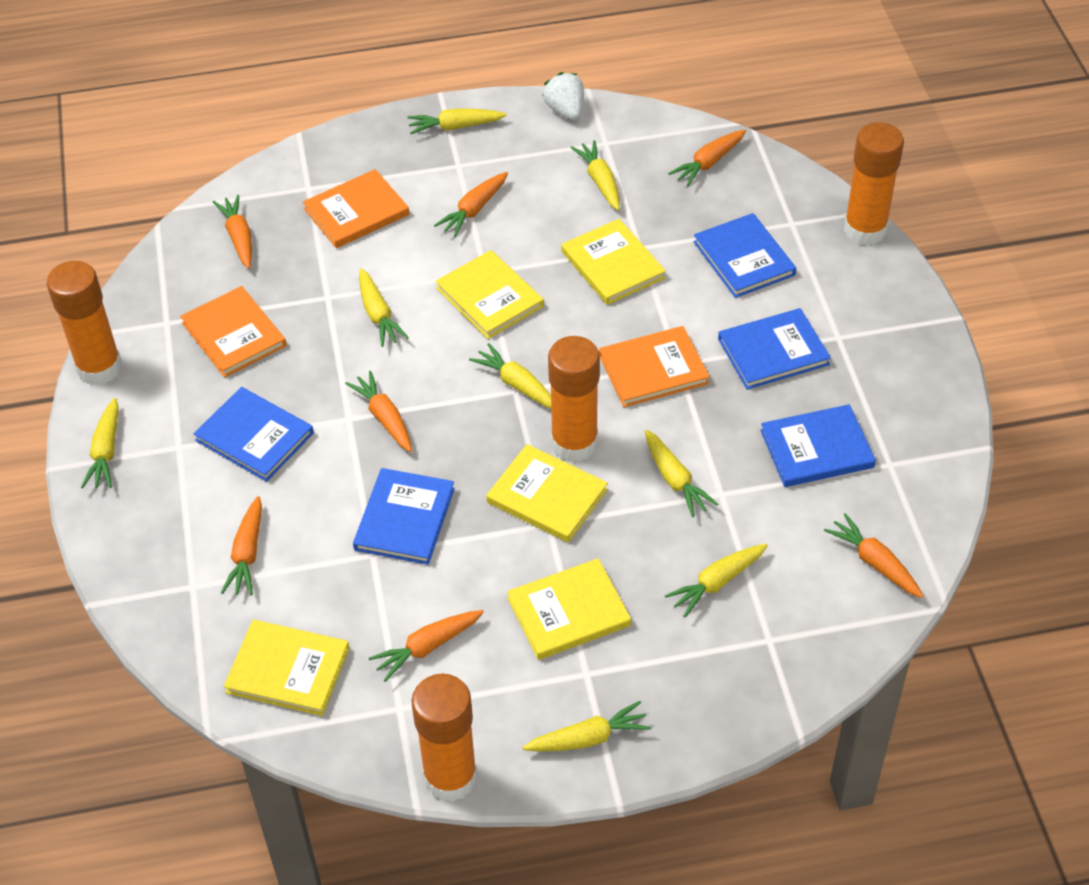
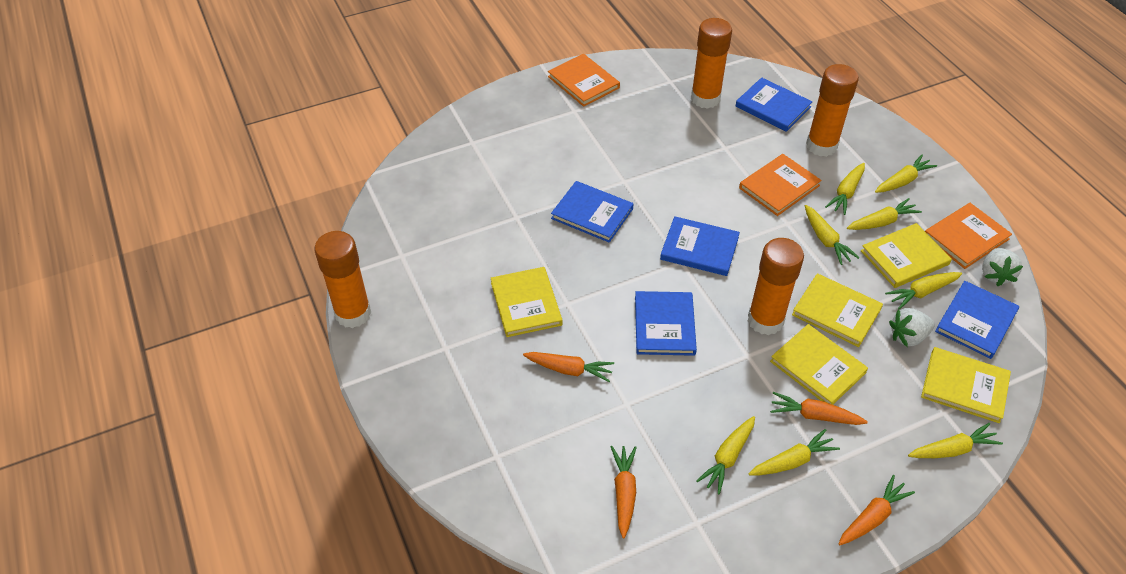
orange carrot: 7 -> 4
white strawberry: 1 -> 2

